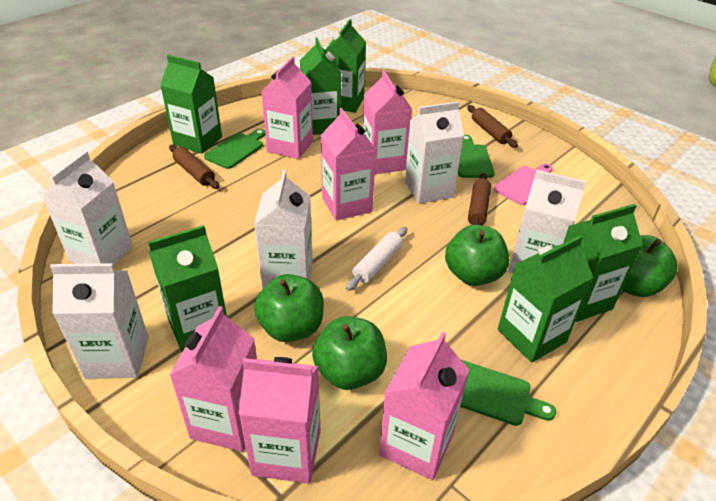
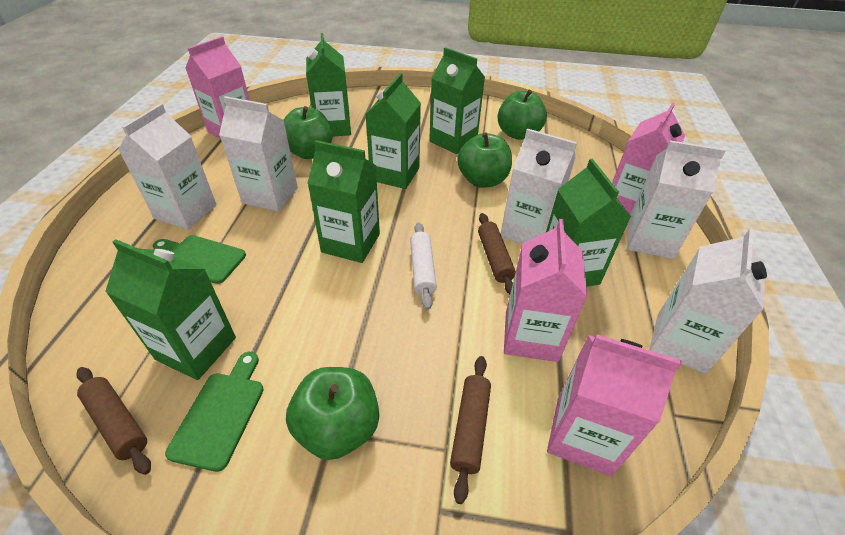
green cutting board: 3 -> 2
pink carton: 6 -> 4
pink cutting board: 1 -> 0

